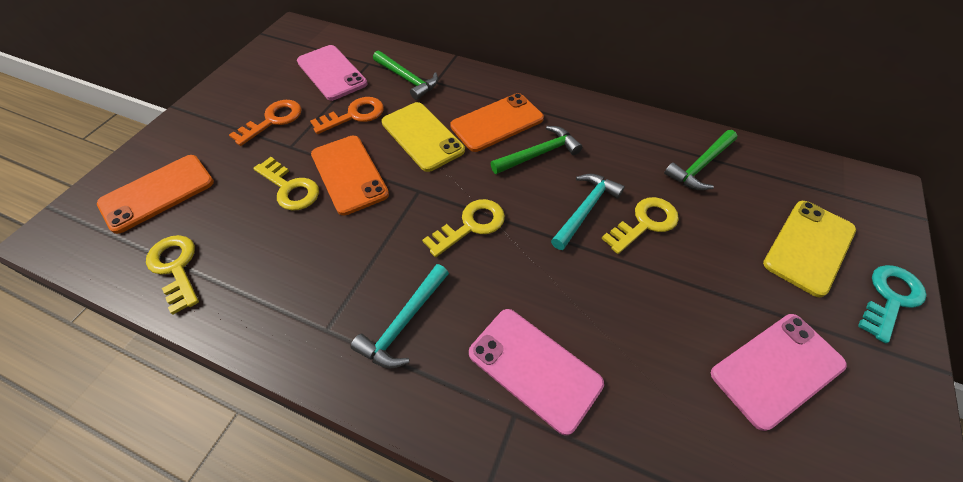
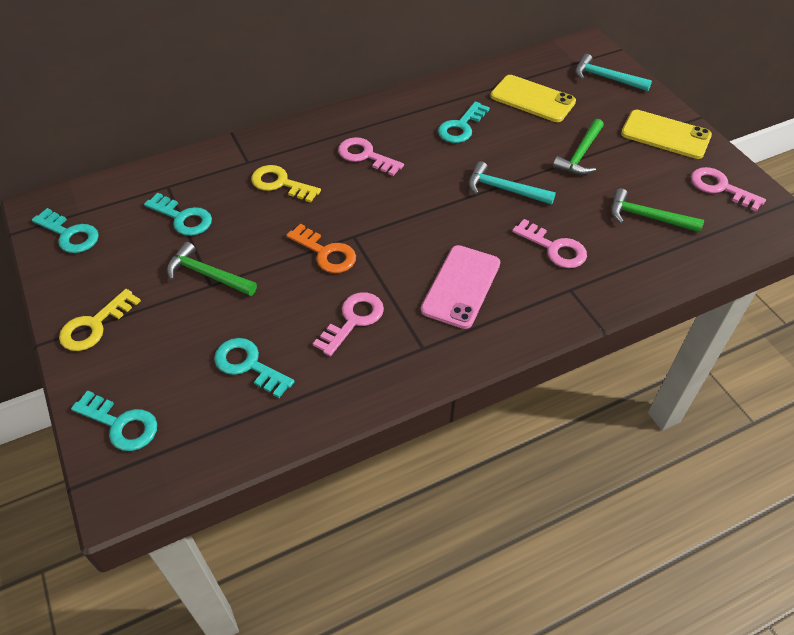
orange key: 2 -> 1
orange phone: 3 -> 0
pink key: 0 -> 4
pink phone: 3 -> 1
turquoise key: 1 -> 5
yellow key: 4 -> 2

